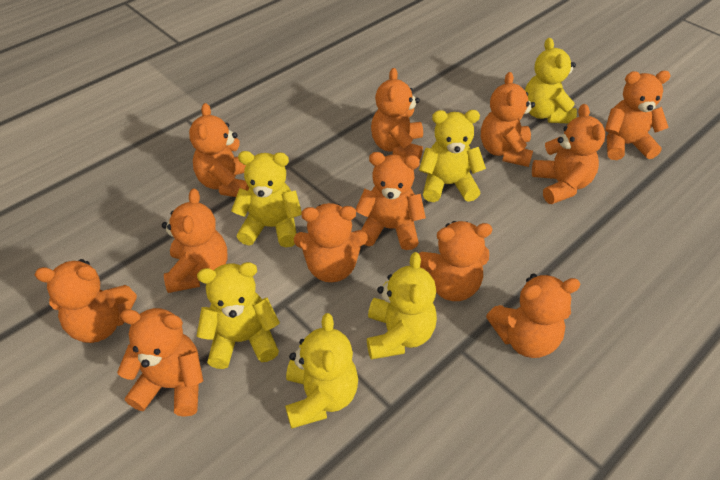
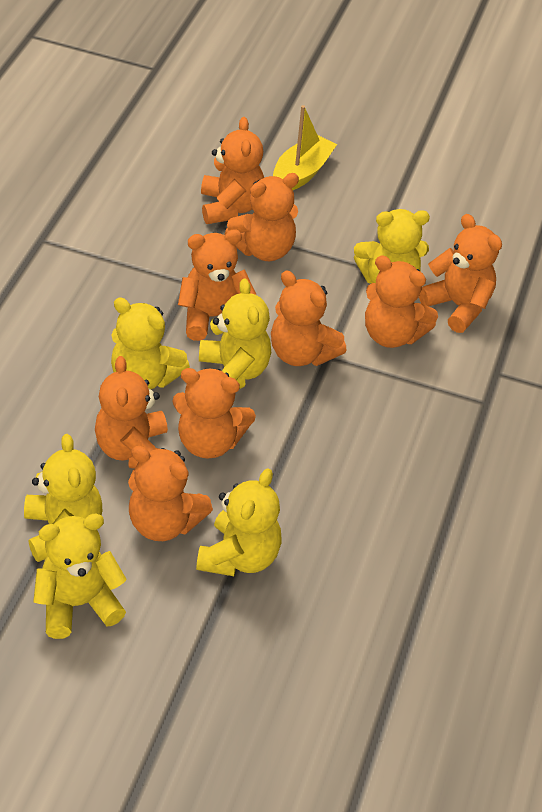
orange teddy bear: 12 -> 9
yellow boat: 0 -> 1

